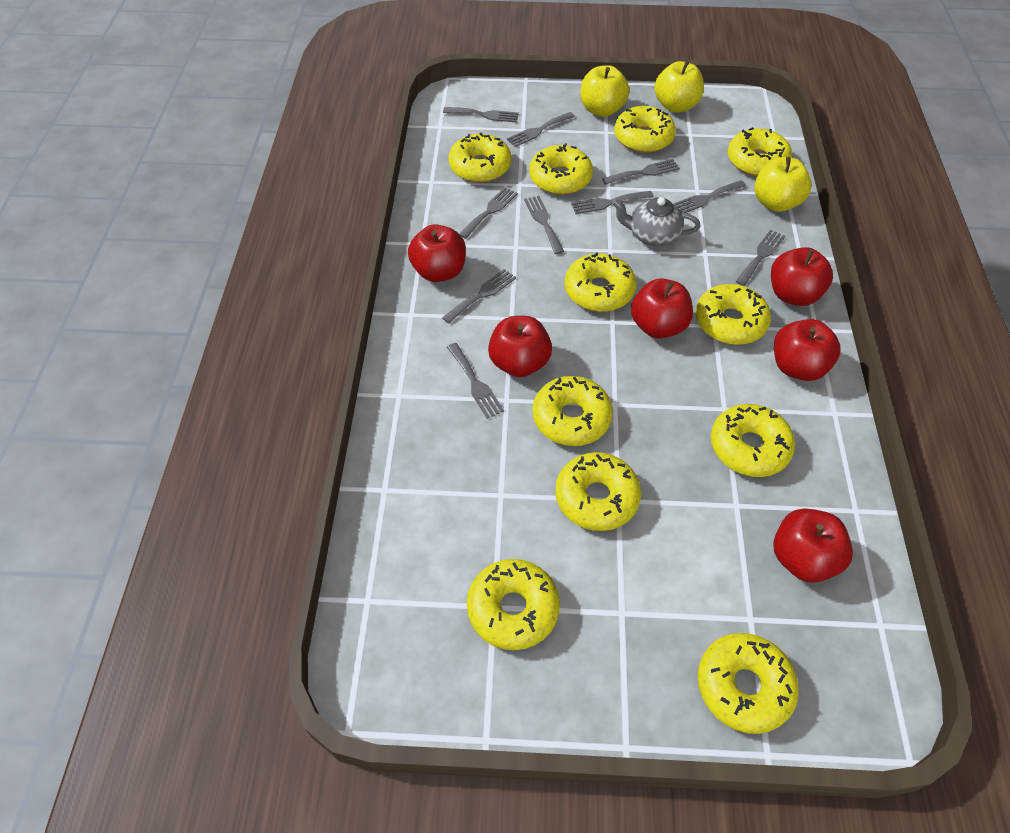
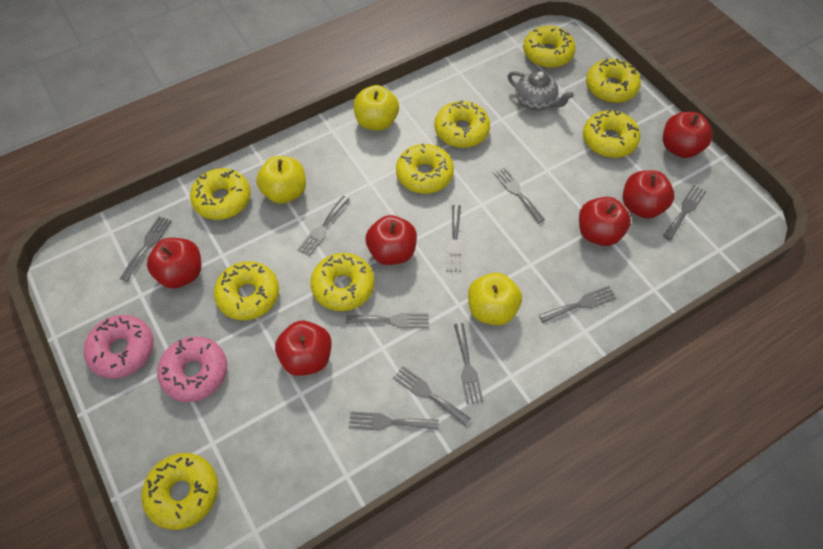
pink donut: 0 -> 2
yellow donut: 11 -> 9

